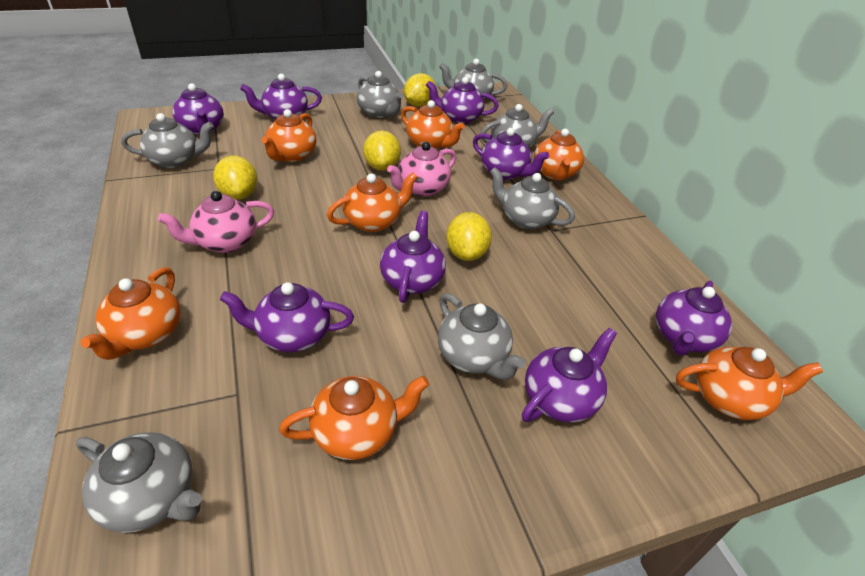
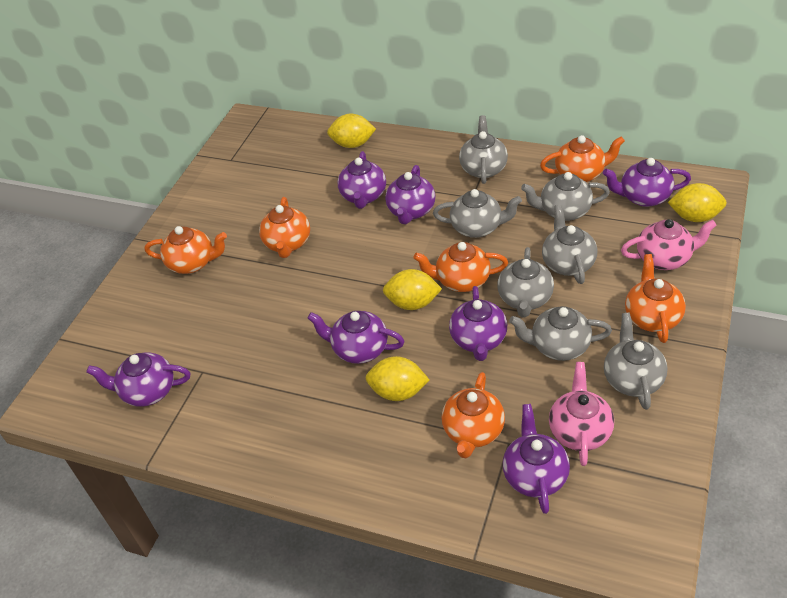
orange teapot: 7 -> 6
purple teapot: 8 -> 7

